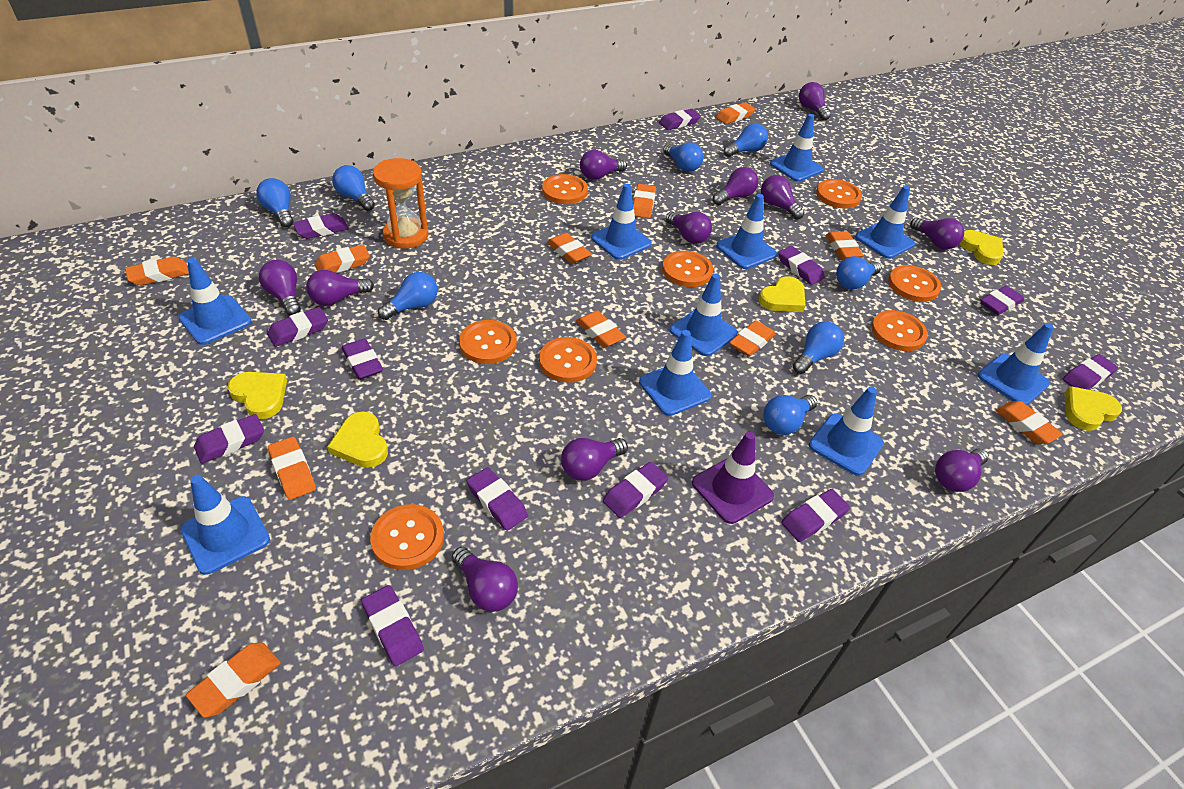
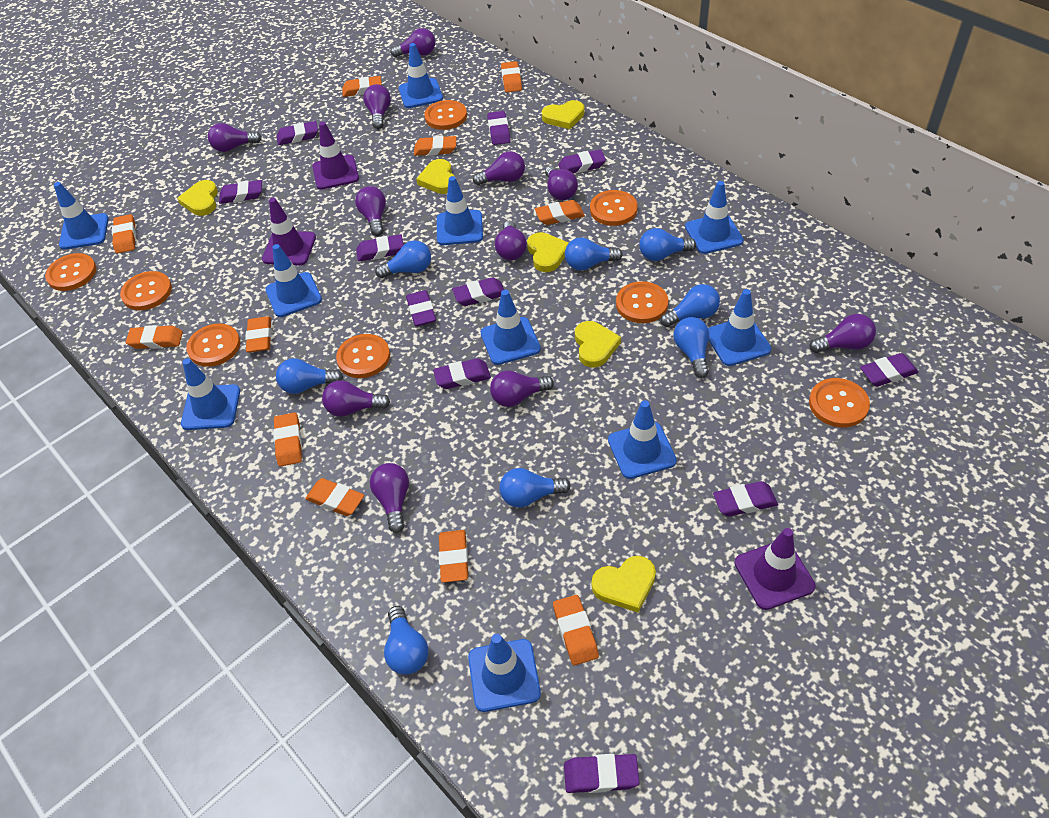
orange hourglass: 1 -> 0
purple eraser: 12 -> 11
purple traffic cone: 1 -> 3
yellow heart: 5 -> 6

